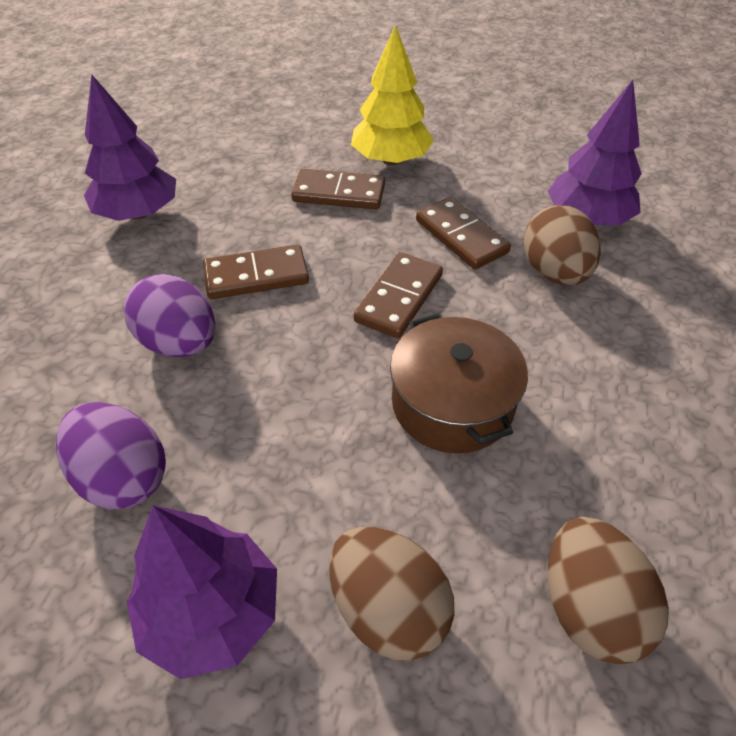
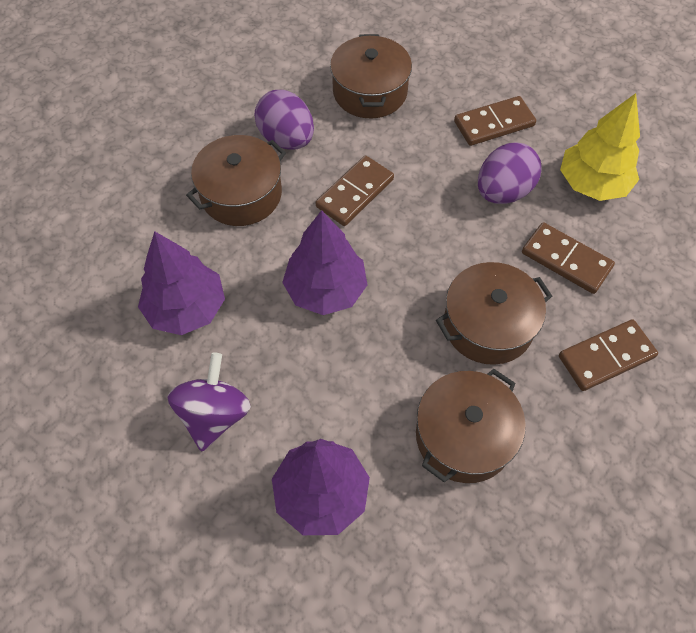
brown egg: 3 -> 0
brown pot: 1 -> 4
purple spinning top: 0 -> 1

